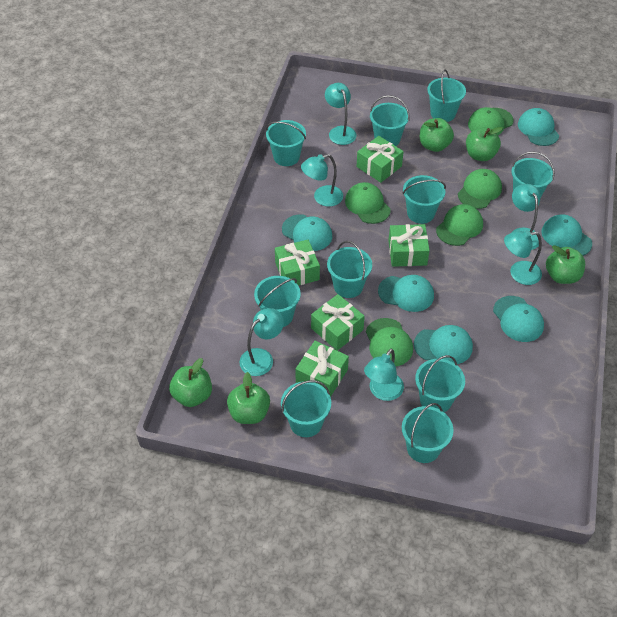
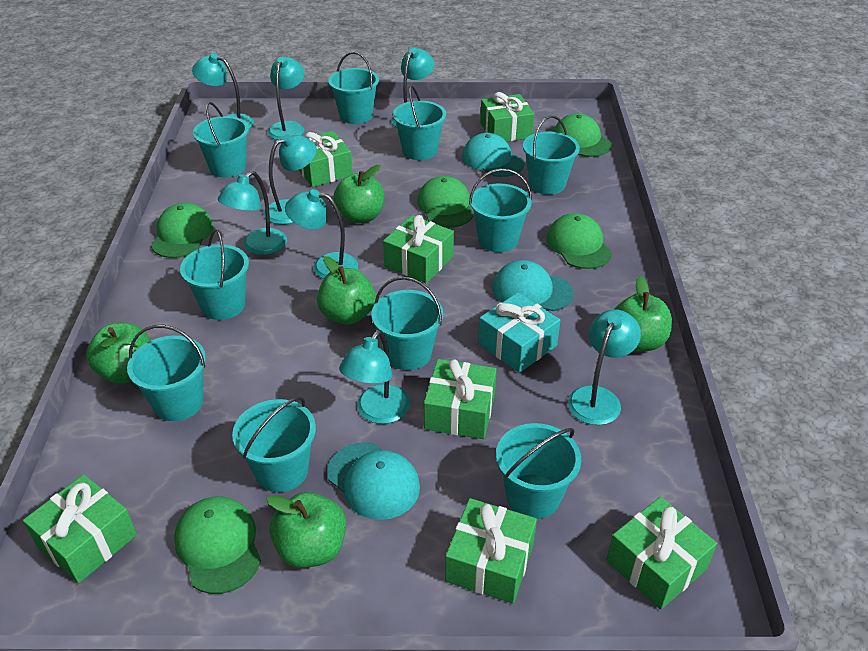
green gift: 5 -> 7
turquoise cap: 6 -> 3
turquoise gift: 0 -> 1
turquoise lamp: 6 -> 8

